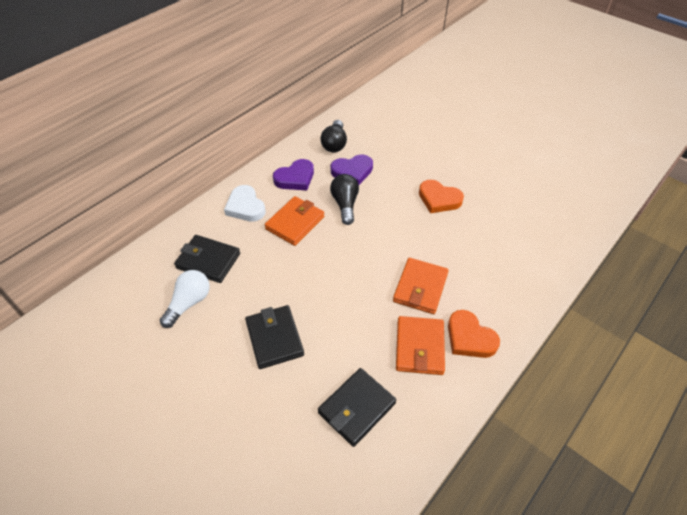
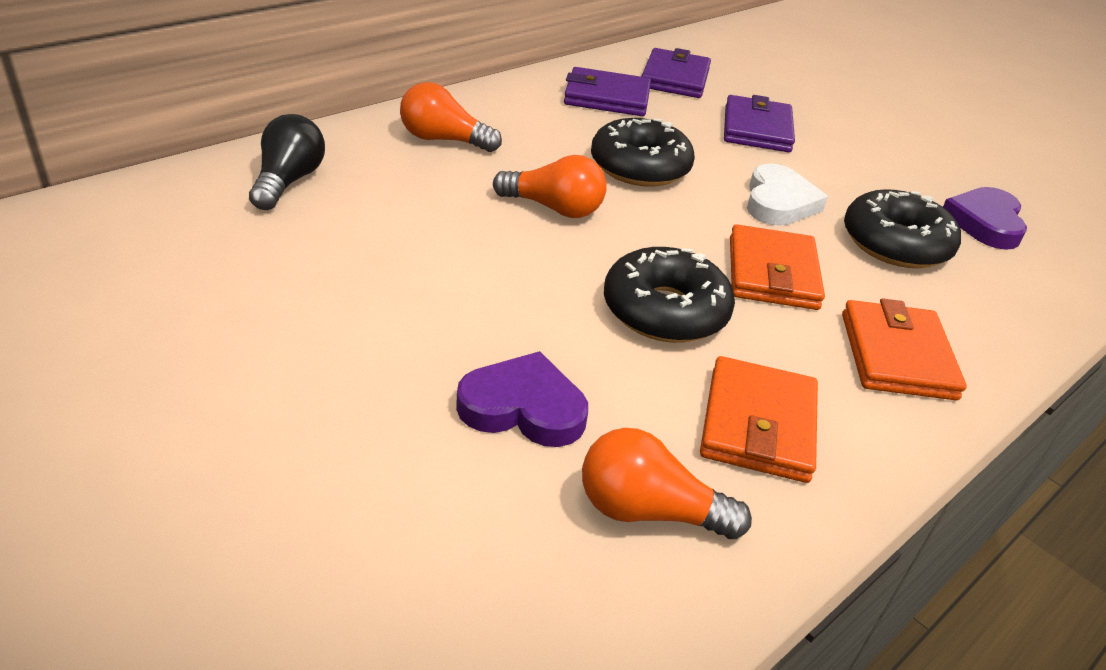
black donut: 0 -> 3
black light bulb: 2 -> 1
black wallet: 3 -> 0
orange heart: 2 -> 0
orange light bulb: 0 -> 3
purple wallet: 0 -> 3
white light bulb: 1 -> 0

